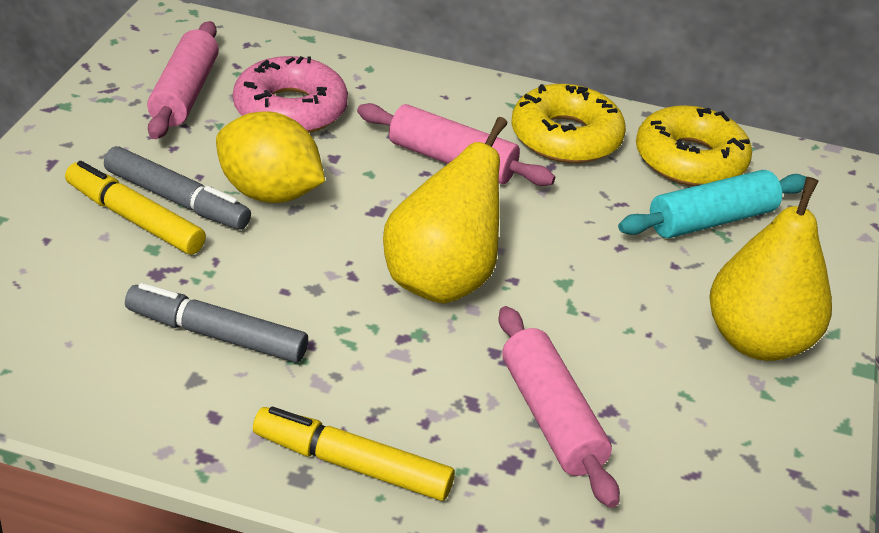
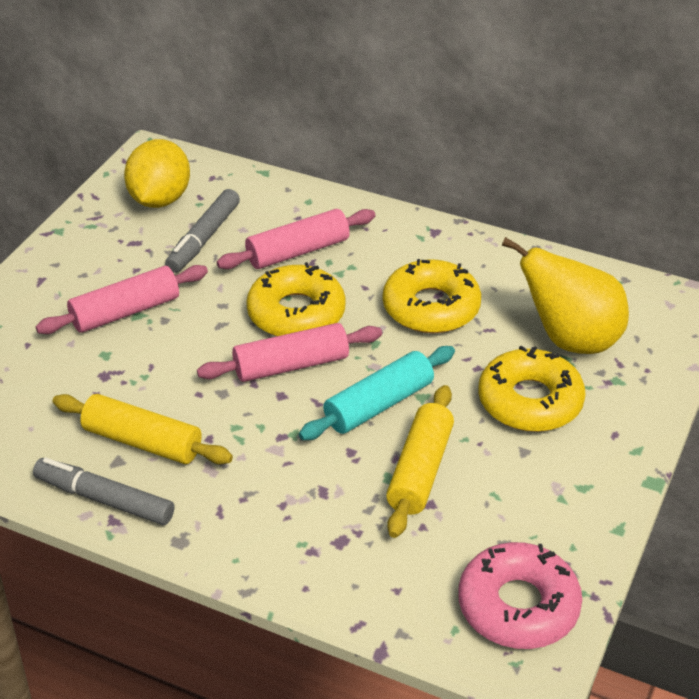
yellow donut: 2 -> 3
yellow marker: 2 -> 0
yellow pear: 2 -> 1
yellow rolling pin: 0 -> 2

